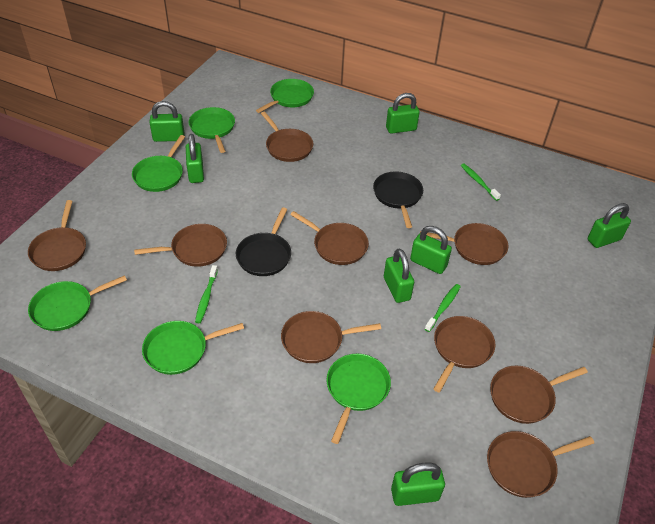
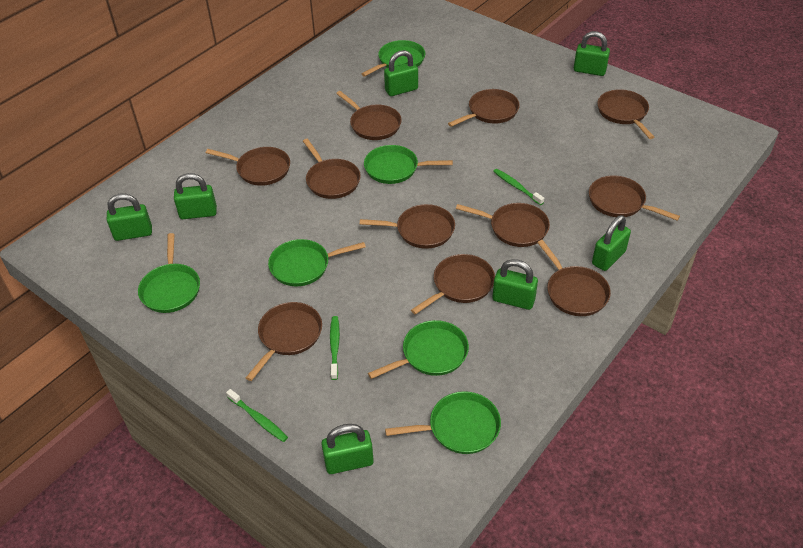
black pan: 2 -> 0
brown pan: 9 -> 11

